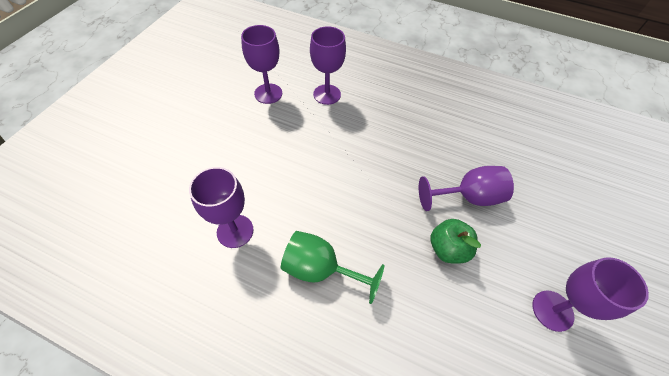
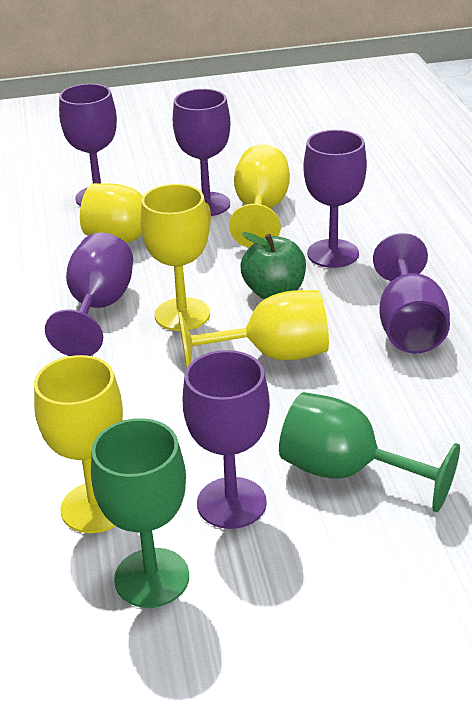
green goblet: 1 -> 2
purple goblet: 5 -> 6
yellow goblet: 0 -> 5

